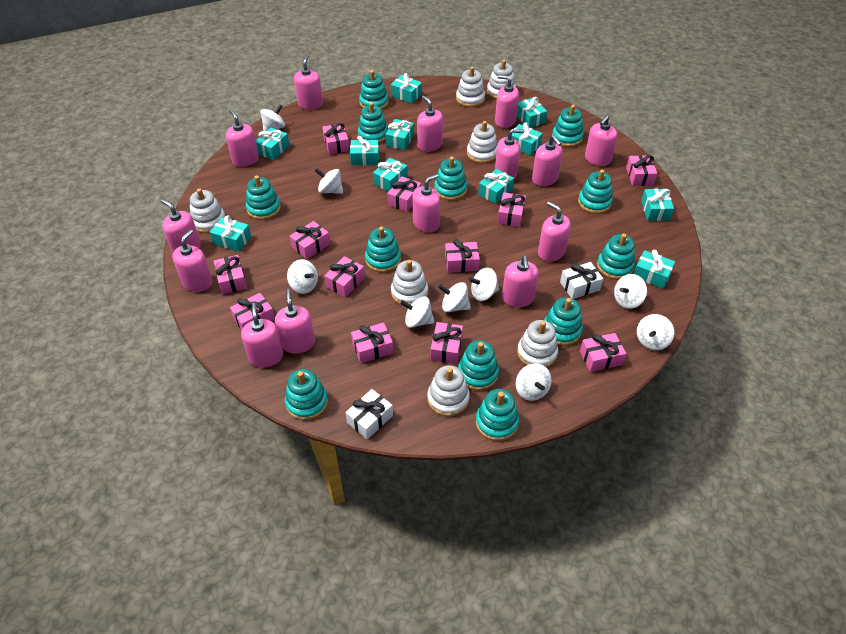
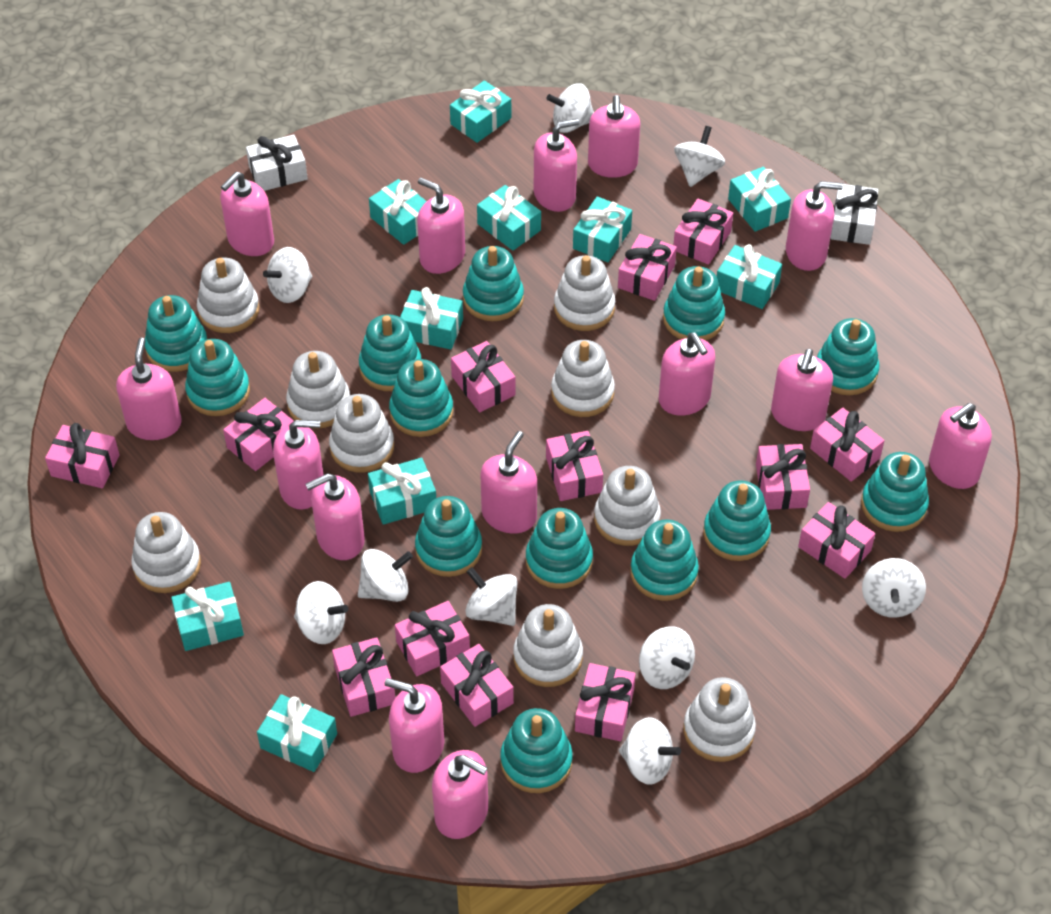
pink gift: 12 -> 13
turquoise gift: 11 -> 10
turquoise stacking toy: 12 -> 13
white stacking toy: 7 -> 9

